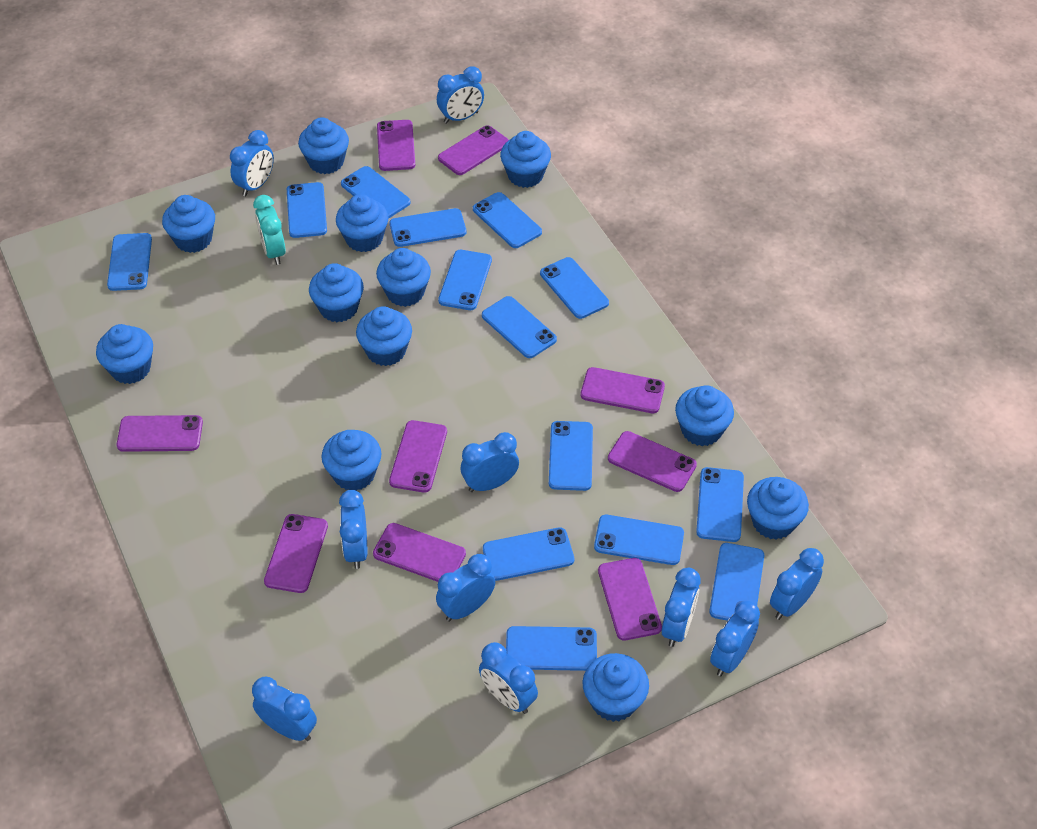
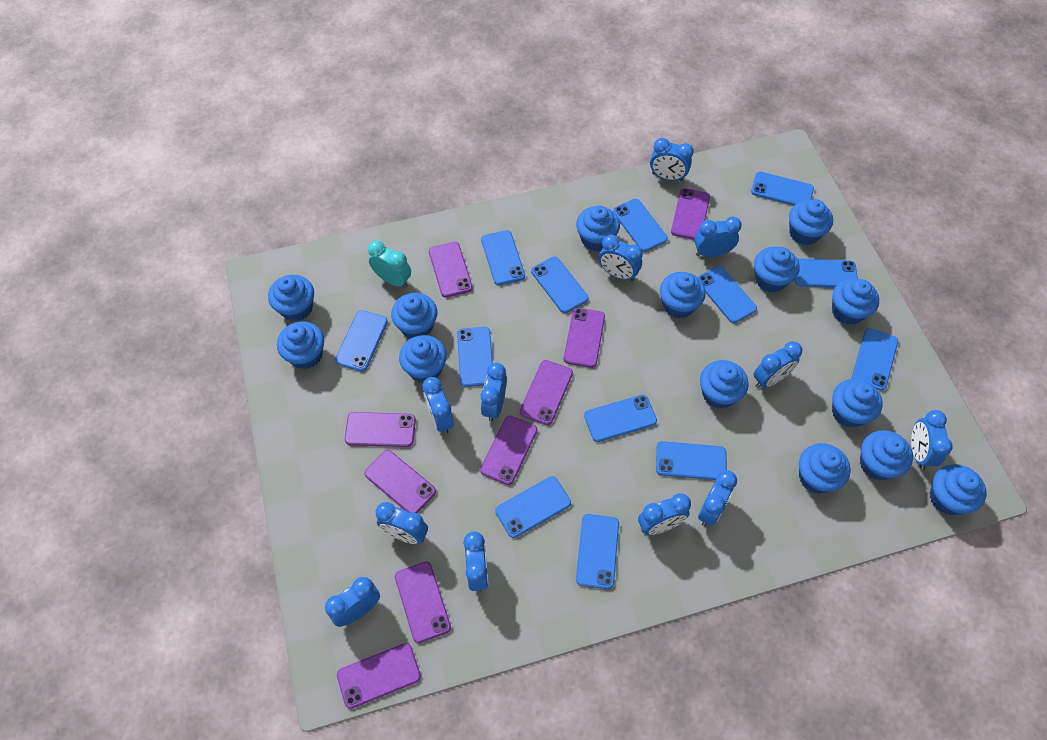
blue clock: 10 -> 12
blue cupcake: 12 -> 14
blue phone: 14 -> 13

